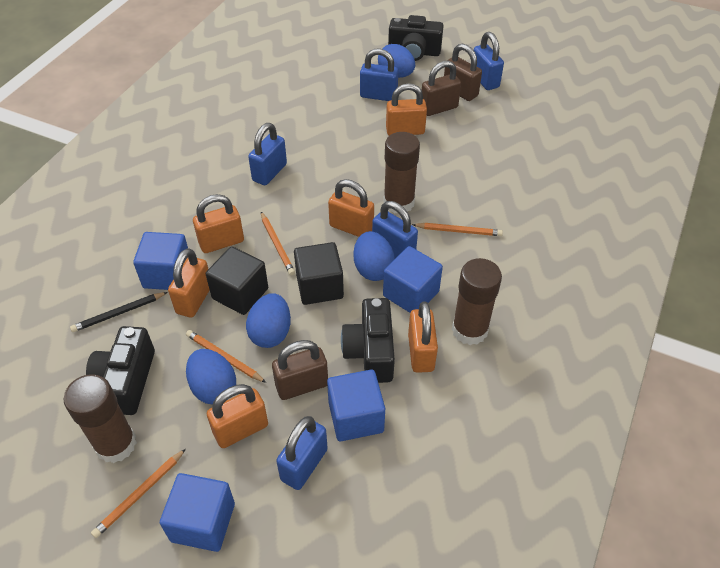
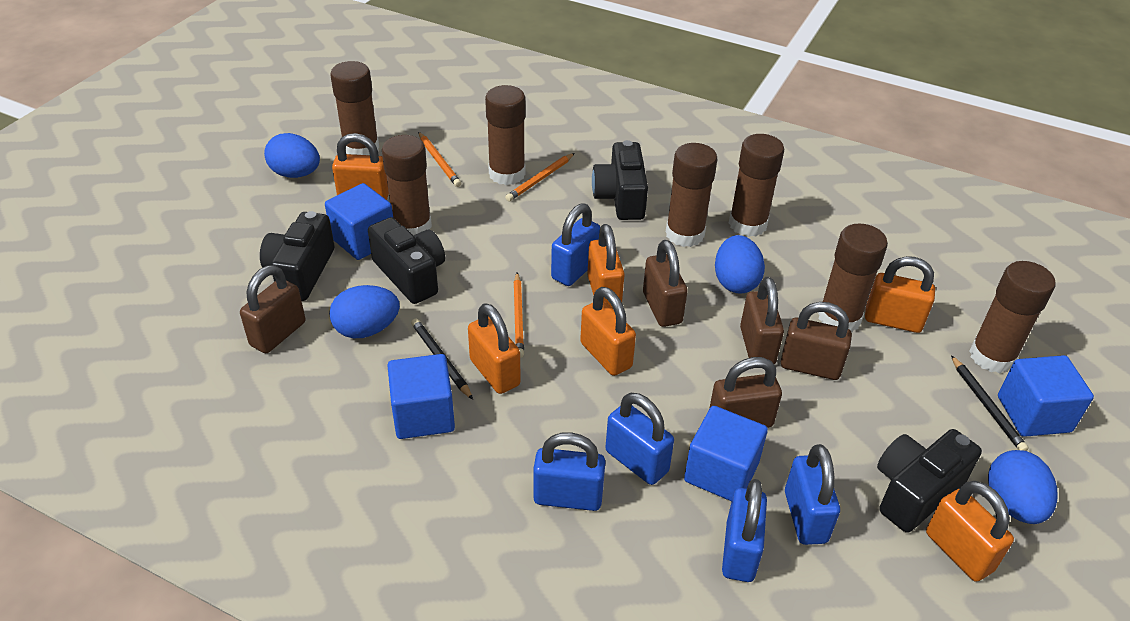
black camera: 3 -> 4
black cube: 2 -> 0
black pencil: 1 -> 2
brown glue stick: 3 -> 7
brown padlock: 3 -> 5
orange pencil: 4 -> 3

